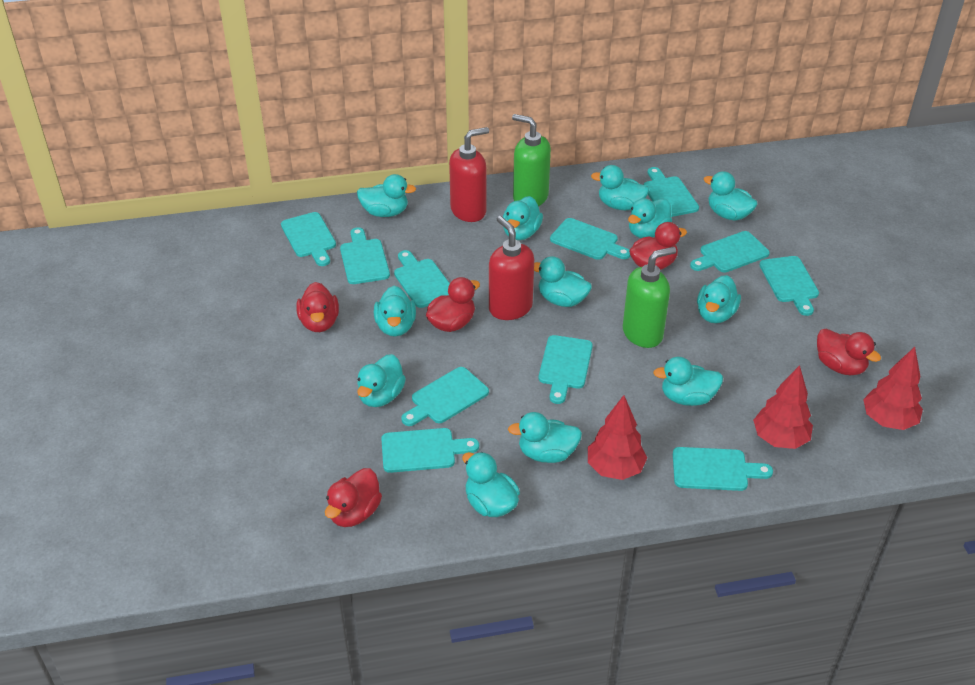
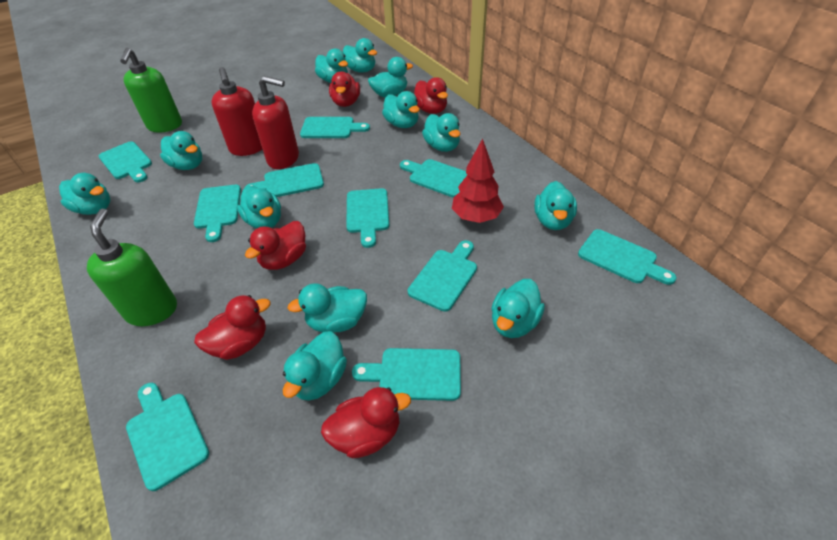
red tree: 3 -> 1
turquoise cutting board: 11 -> 10

